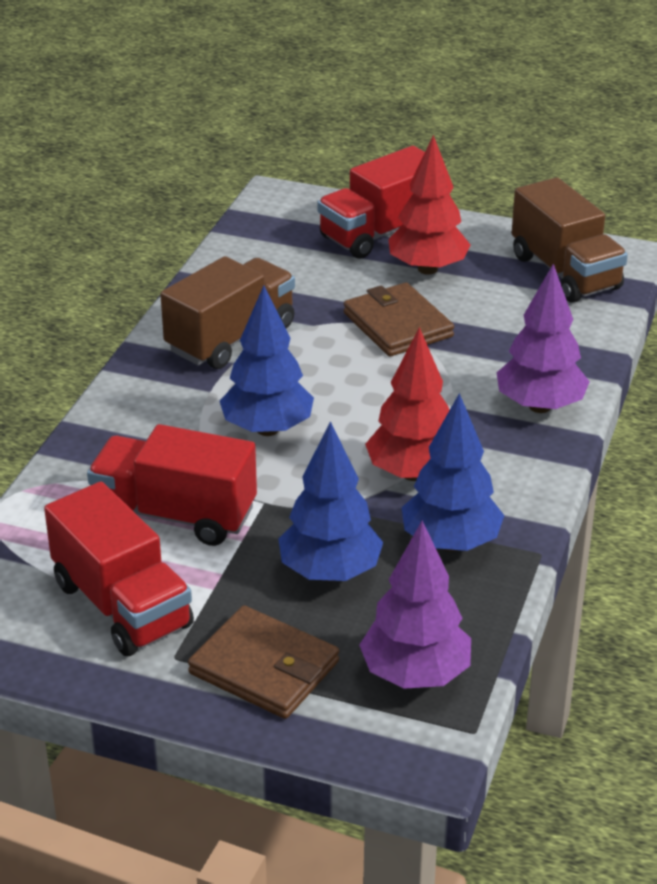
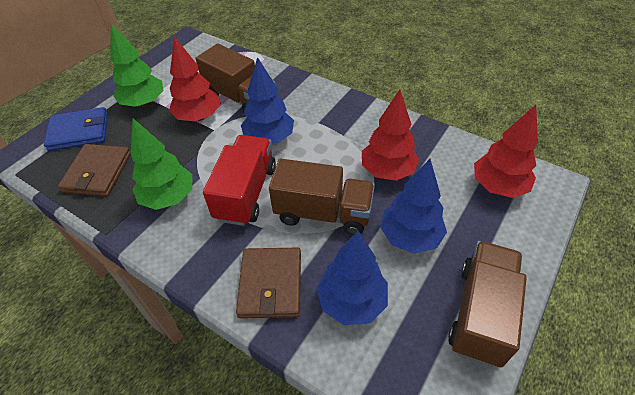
blue wallet: 0 -> 1
brown truck: 2 -> 3
green tree: 0 -> 2
purple tree: 2 -> 0
red tree: 2 -> 3
red truck: 3 -> 1

